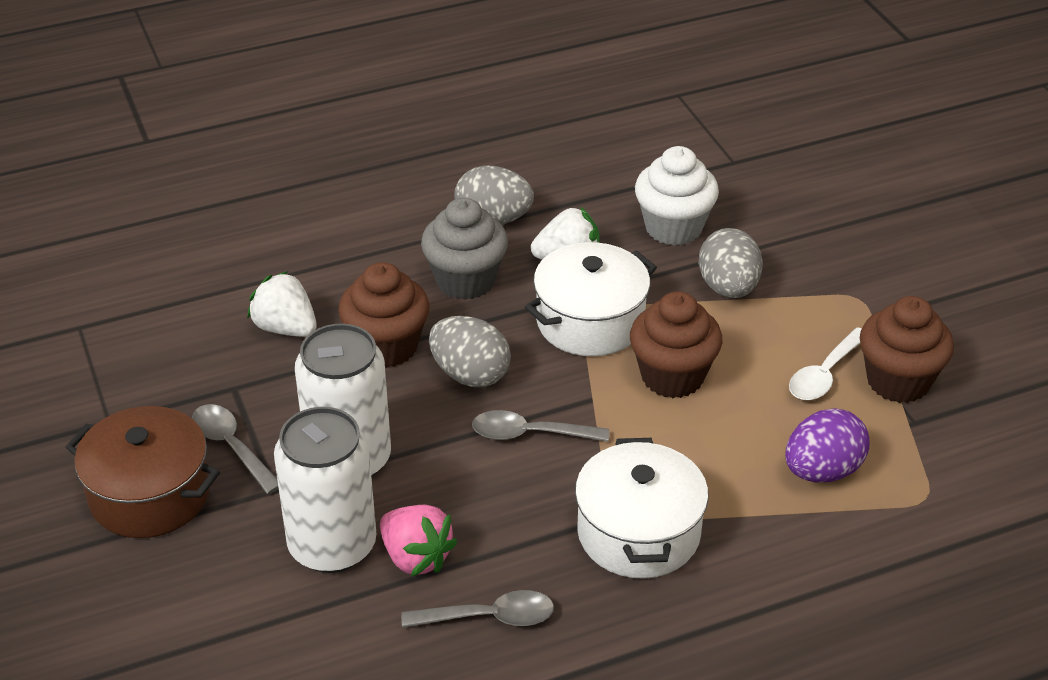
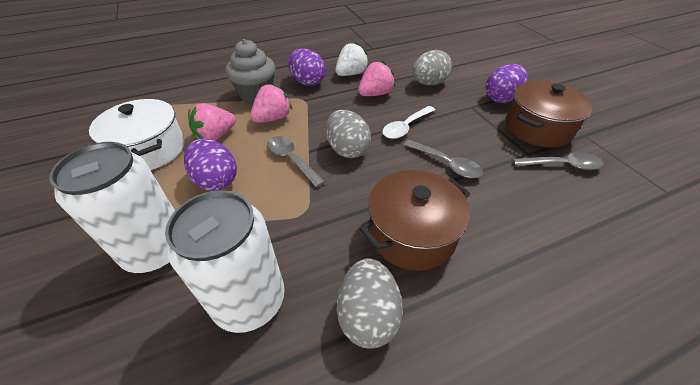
brown cupcake: 3 -> 0
brown pot: 1 -> 2
pink strawberry: 1 -> 3
purple egg: 1 -> 3
white cupcake: 1 -> 0
white pot: 2 -> 1
white strawberry: 2 -> 1

